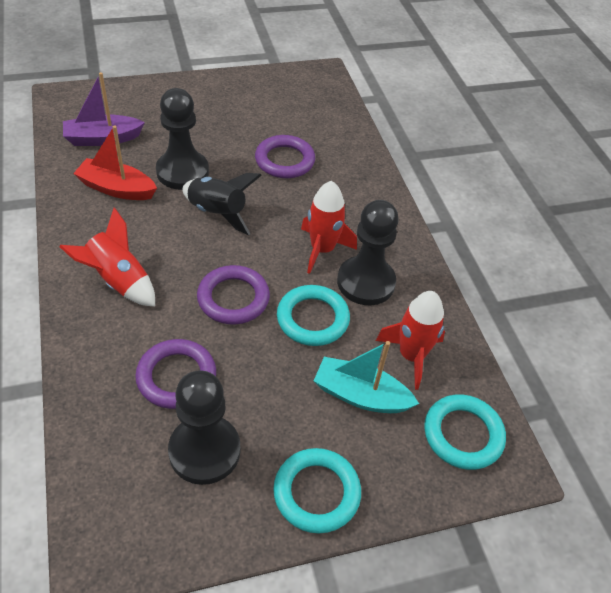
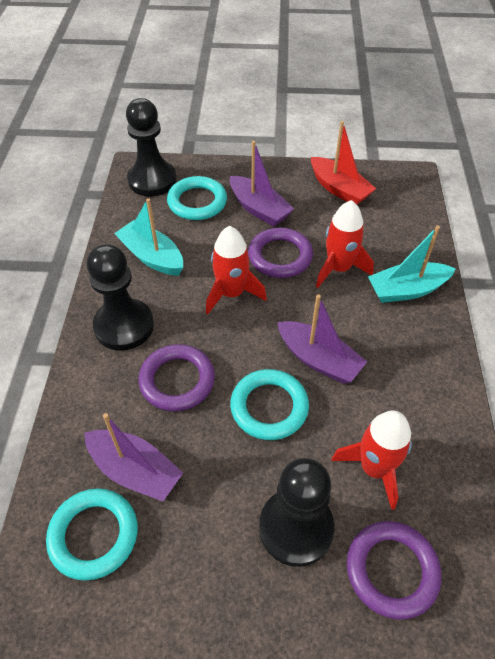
black rocket: 1 -> 0
purple boat: 1 -> 3
turquoise boat: 1 -> 2

